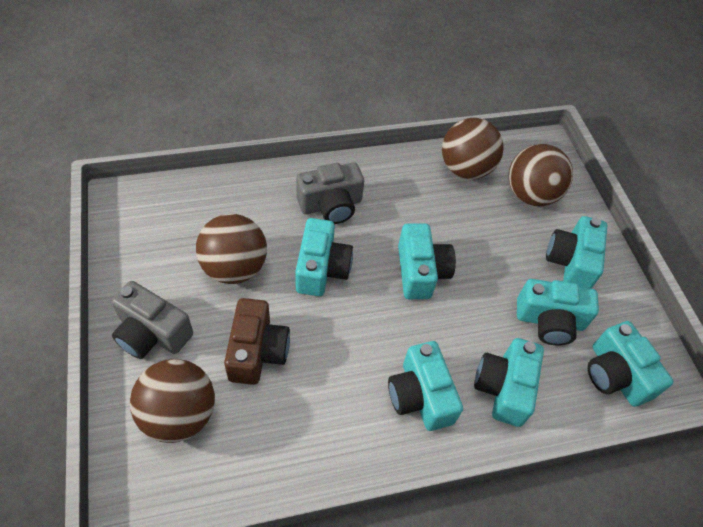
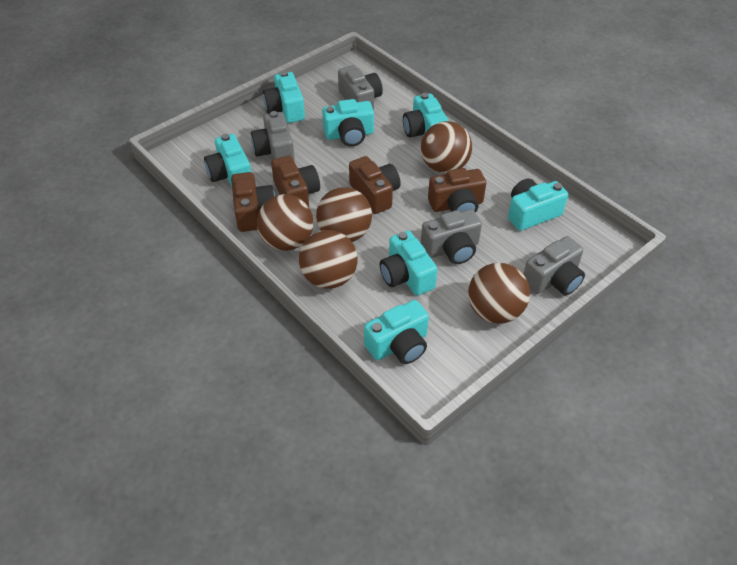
brown ball: 4 -> 5
brown camera: 1 -> 4
grey camera: 2 -> 4

